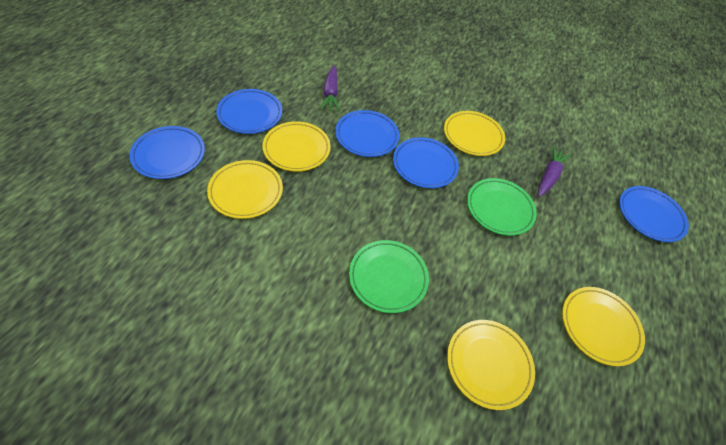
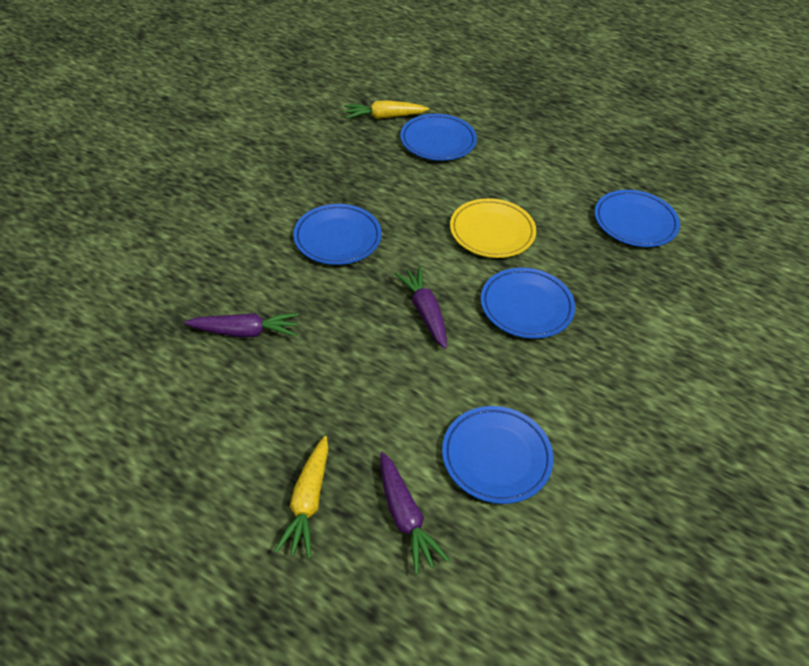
green plate: 2 -> 0
purple carrot: 2 -> 3
yellow carrot: 0 -> 2
yellow plate: 5 -> 1

